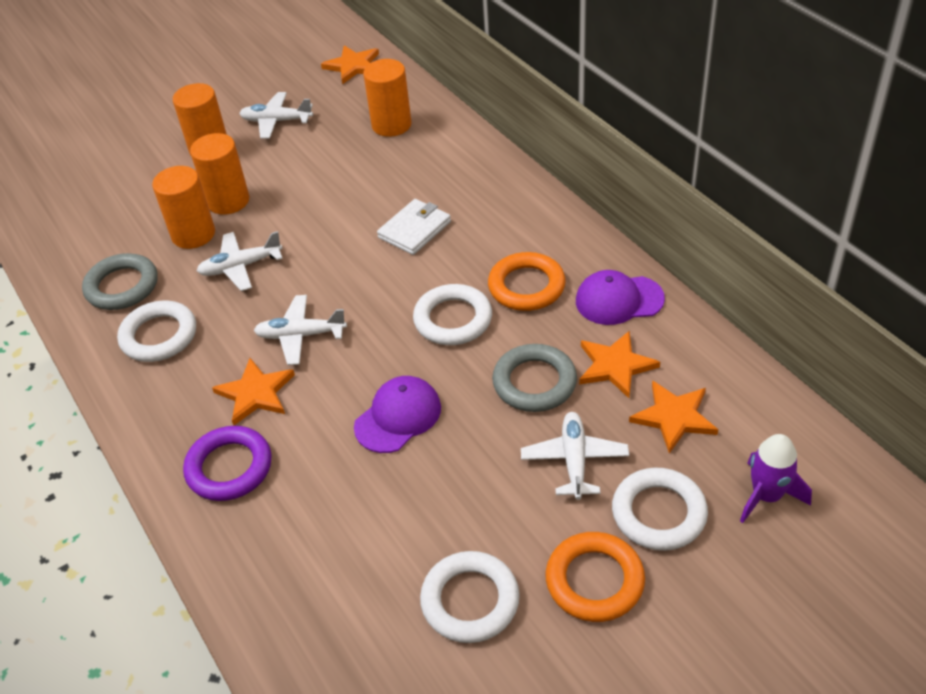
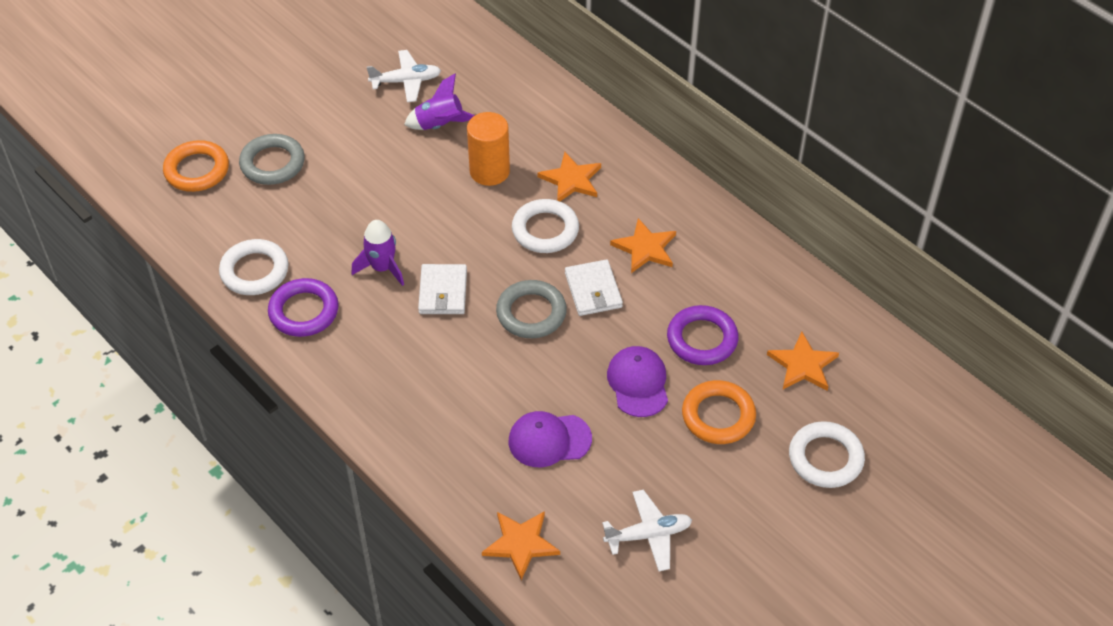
orange cylinder: 4 -> 1
purple ring: 1 -> 2
purple rocket: 1 -> 2
white plane: 4 -> 2
white ring: 4 -> 3
white wallet: 1 -> 2

